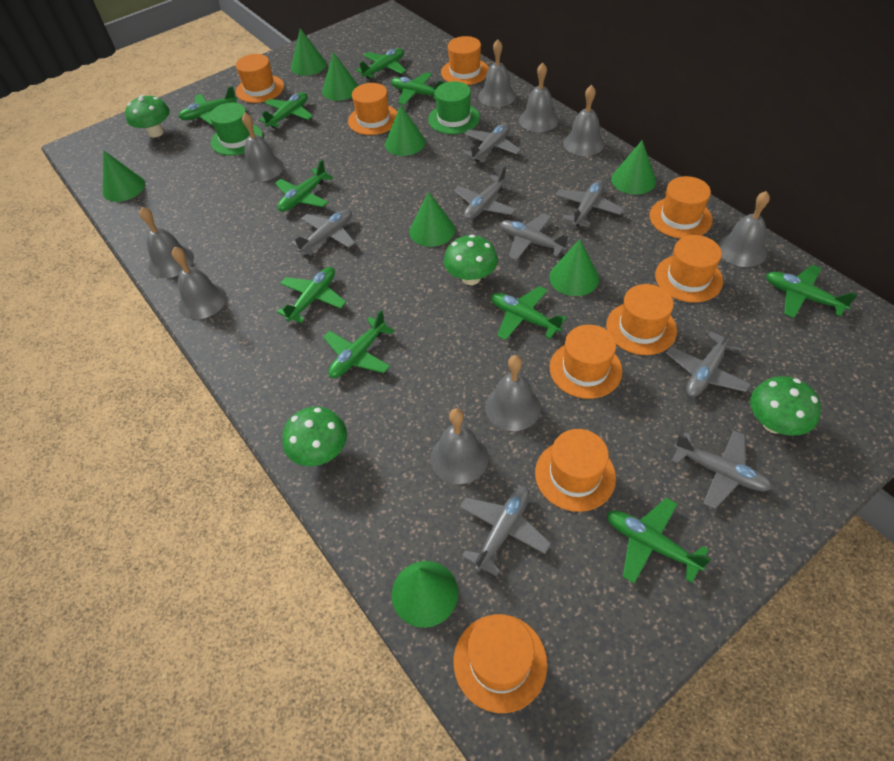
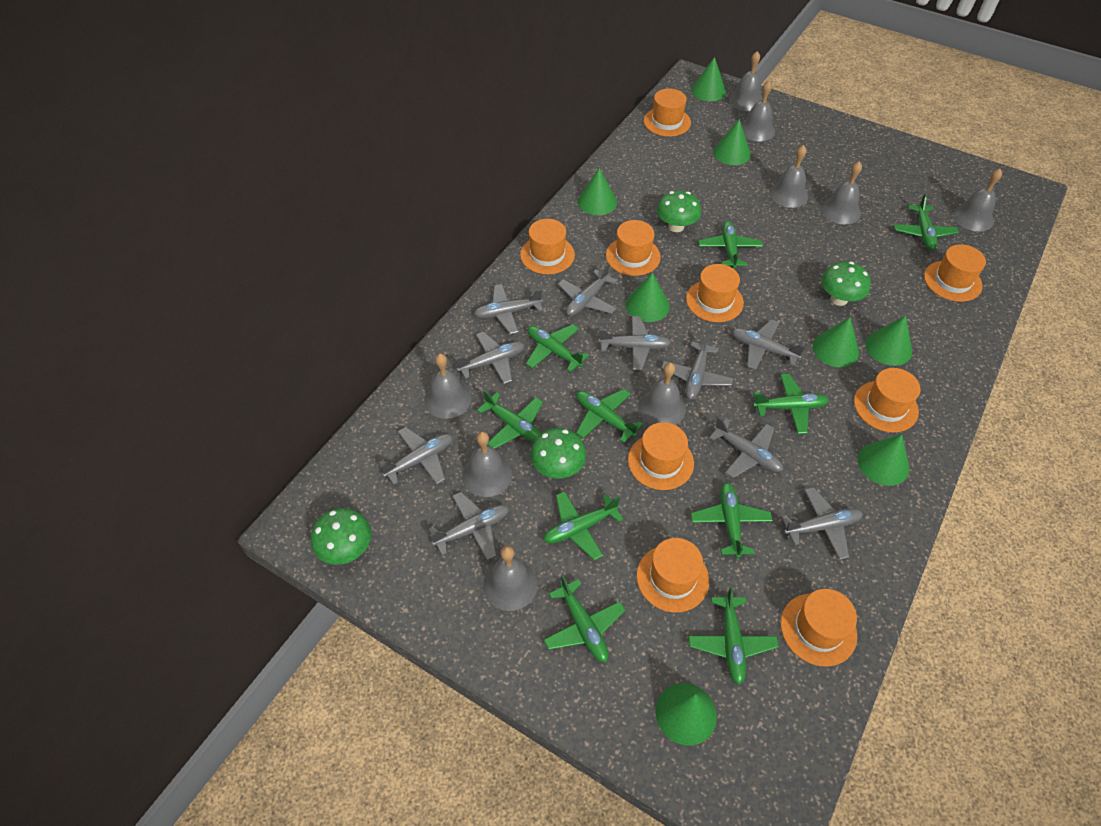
green hat: 2 -> 0
grey plane: 8 -> 10

